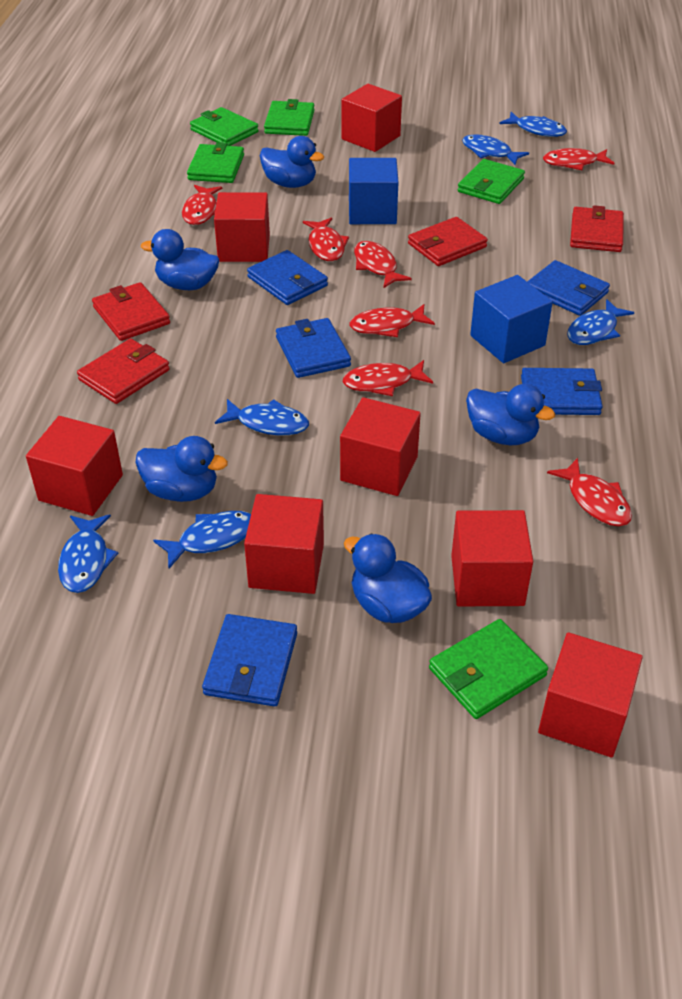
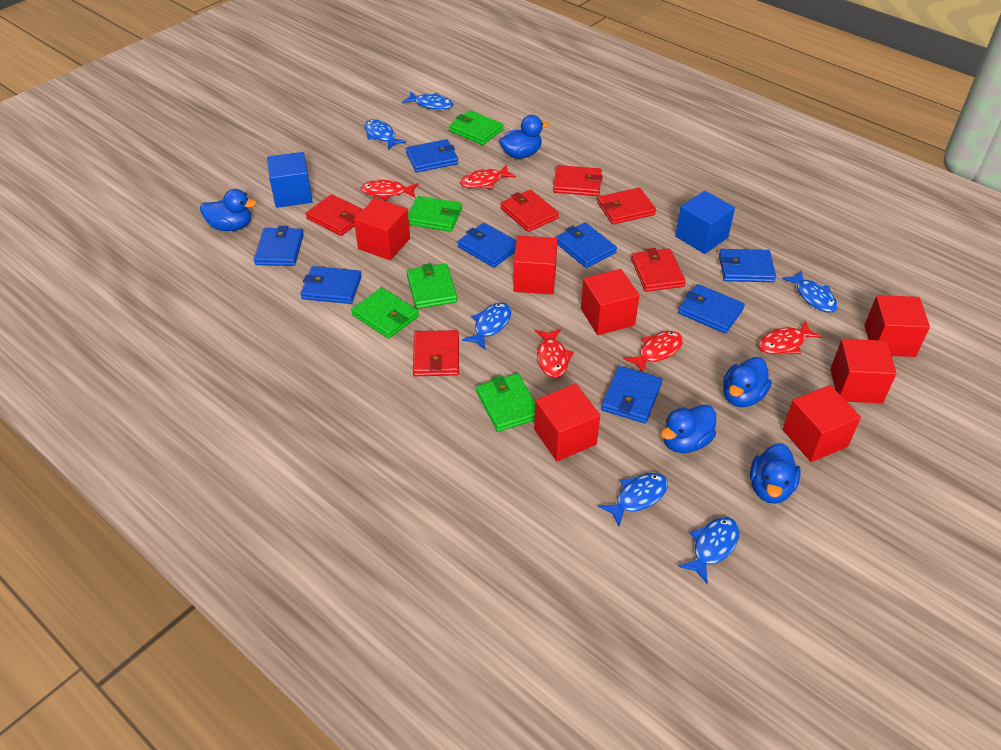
blue wallet: 5 -> 8
red fish: 7 -> 5
red wallet: 4 -> 6

